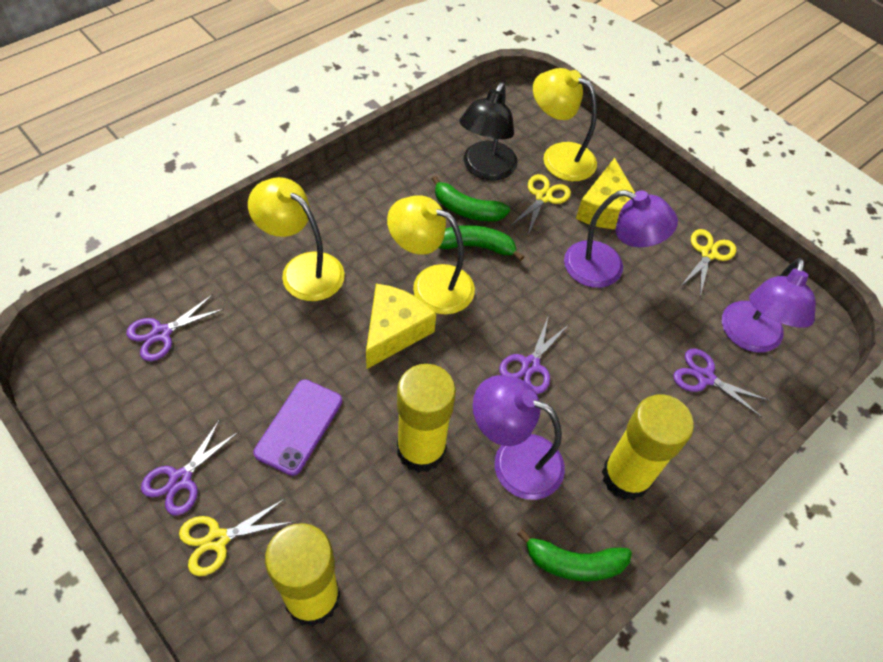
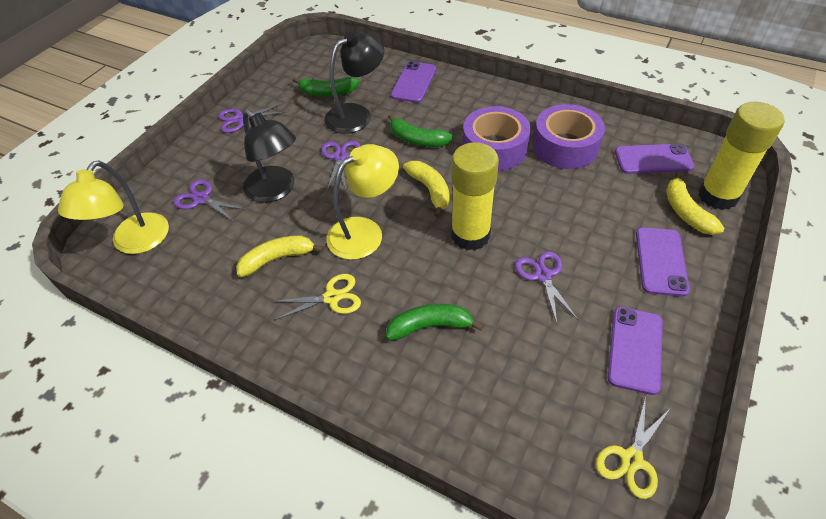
black lamp: 1 -> 2
purple lamp: 3 -> 0
purple phone: 1 -> 4
purple tape: 0 -> 2
yellow banana: 0 -> 3
yellow cheese: 2 -> 0
yellow glue stick: 3 -> 2
yellow lamp: 3 -> 2
yellow scissors: 3 -> 2

